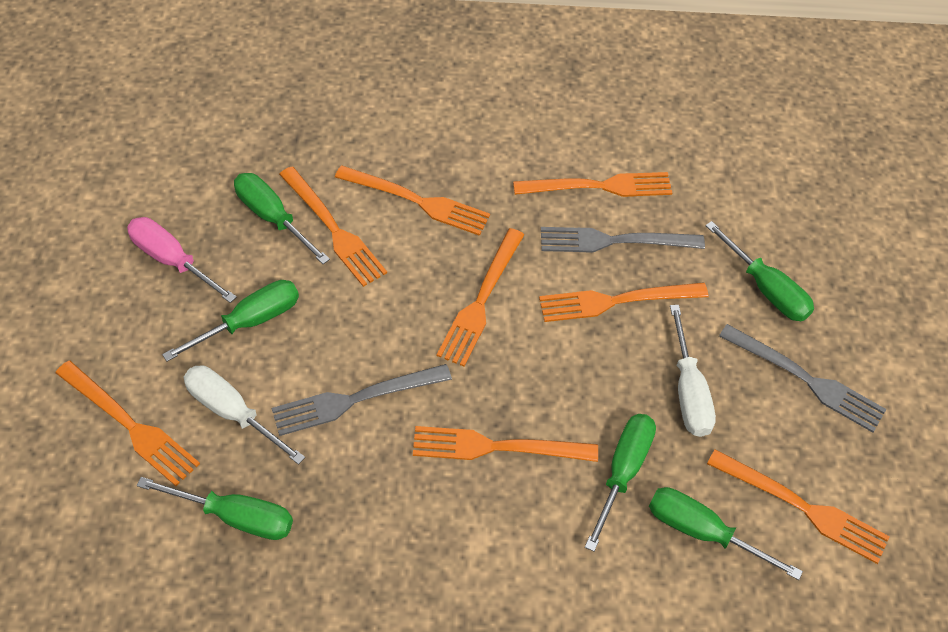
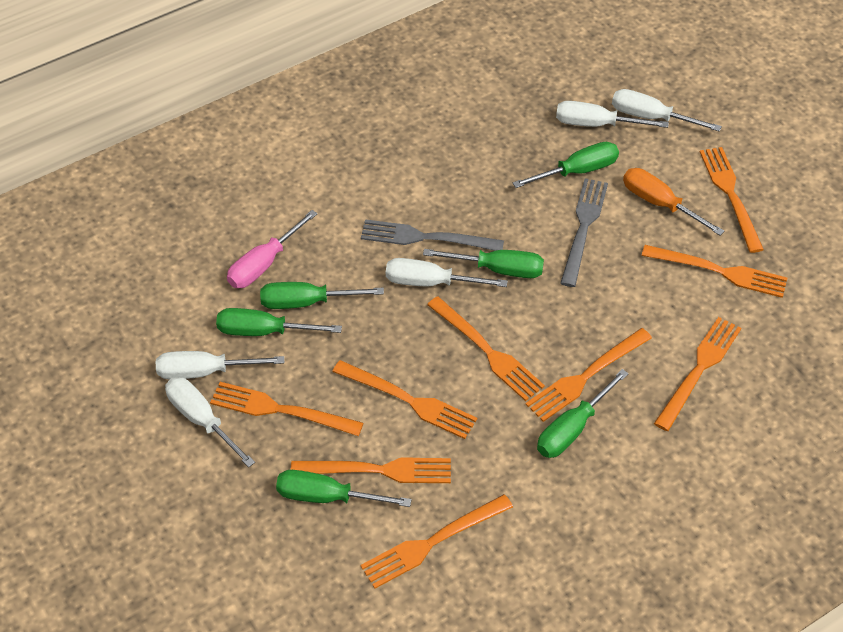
grey fork: 3 -> 2
orange fork: 8 -> 9
orange screwdriver: 0 -> 1
white screwdriver: 2 -> 5

